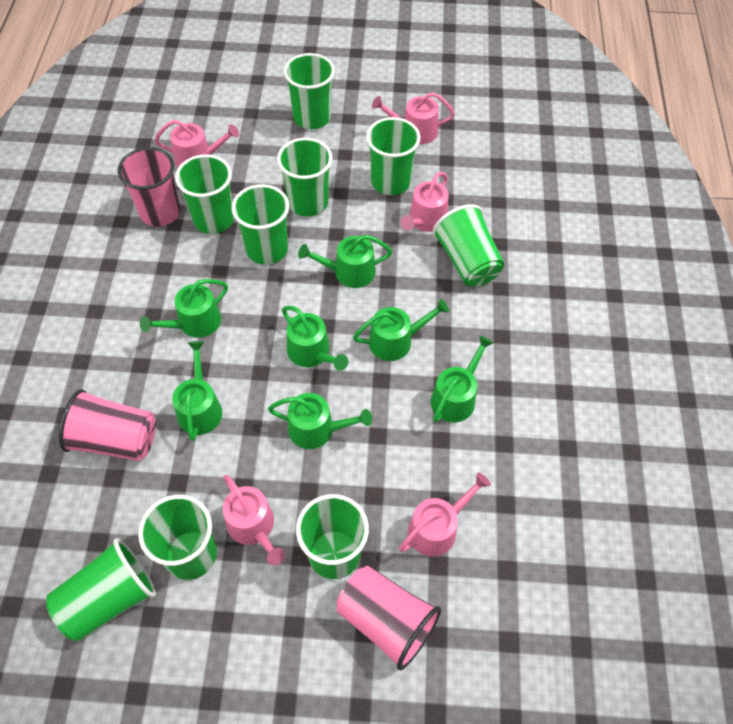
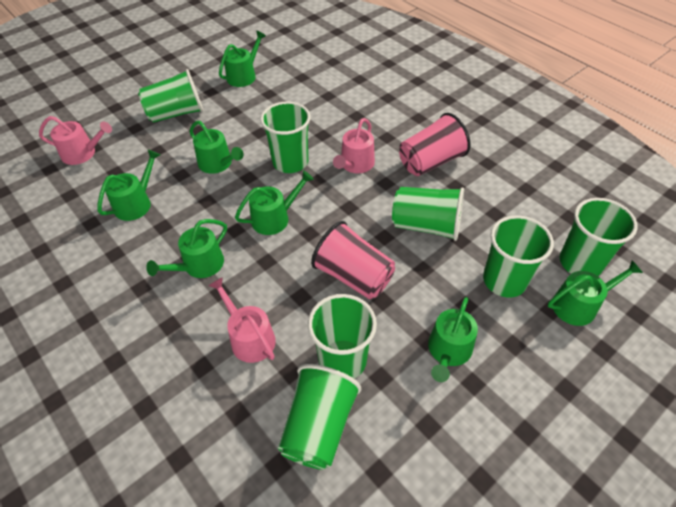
green cup: 9 -> 7
pink cup: 3 -> 2
pink watering can: 5 -> 3

